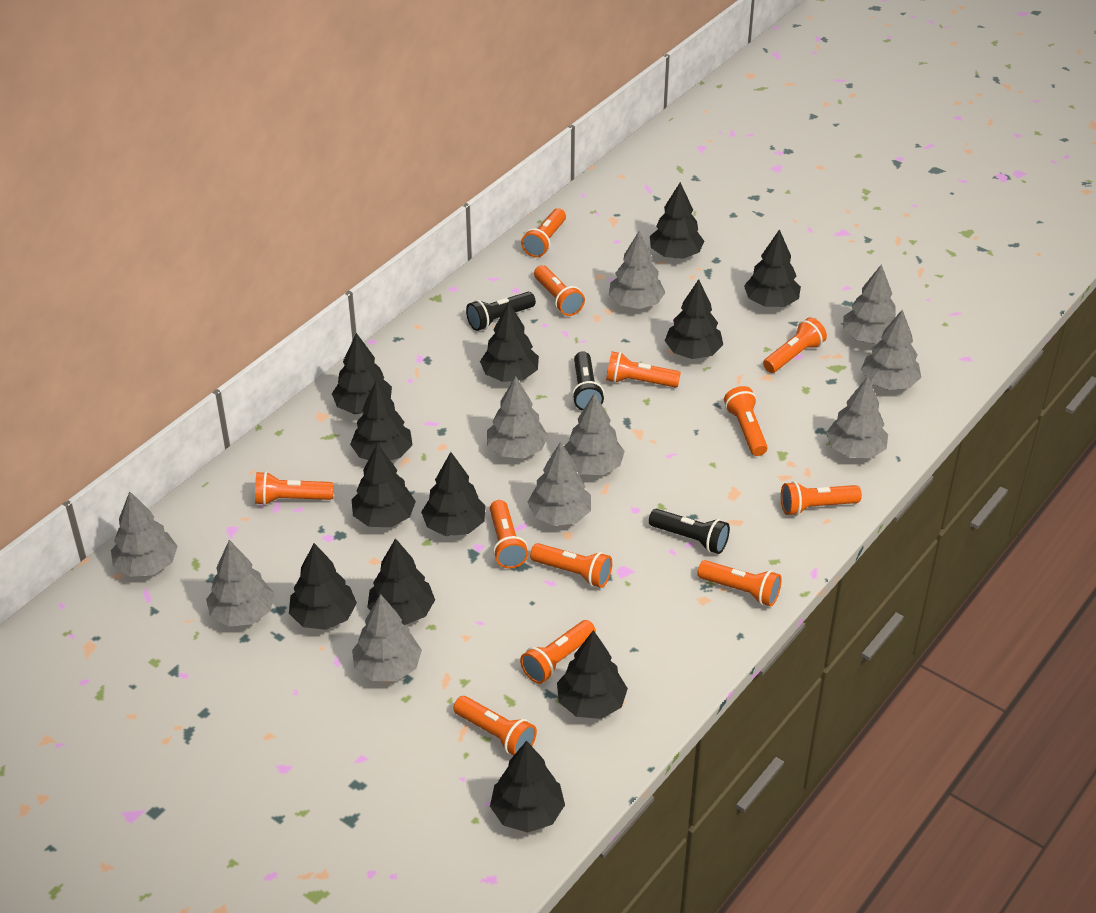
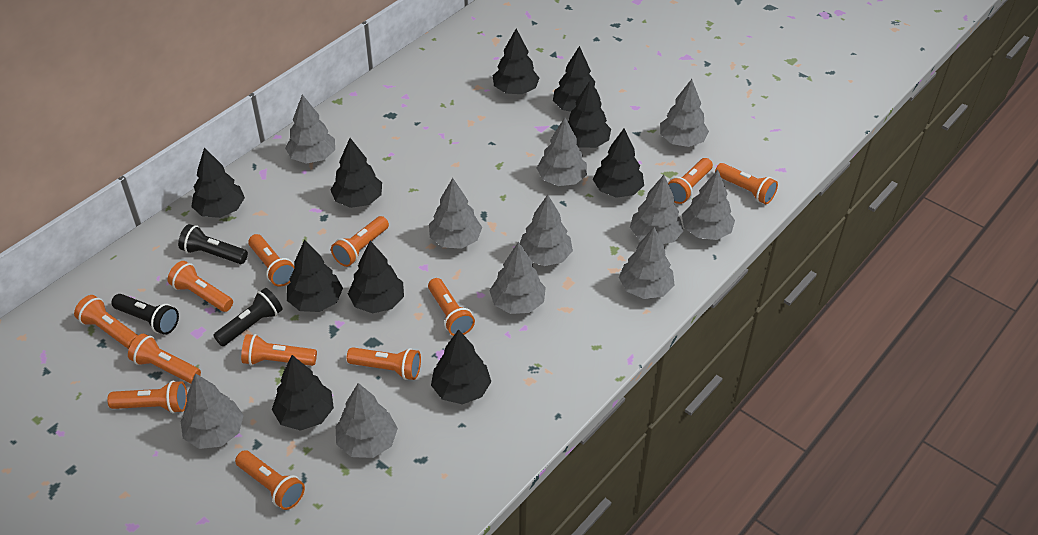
black tree: 12 -> 10
grey tree: 10 -> 11

